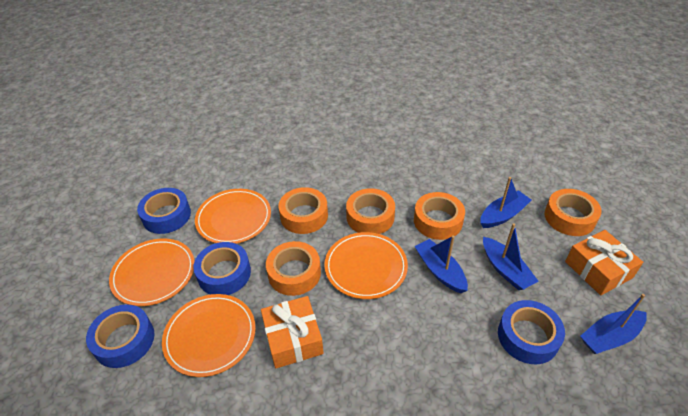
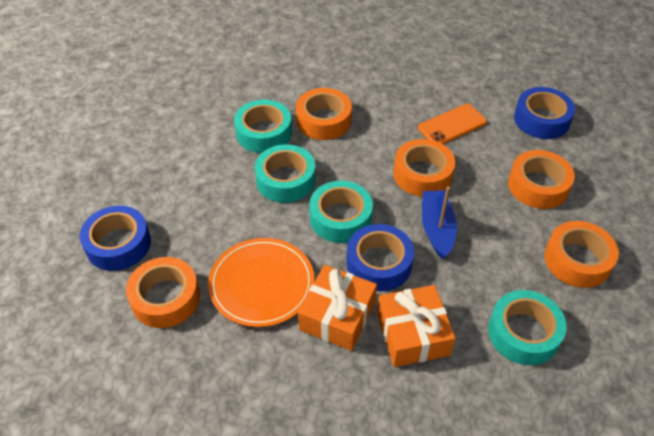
blue boat: 4 -> 1
blue tape: 4 -> 3
orange phone: 0 -> 1
orange plate: 4 -> 1
turquoise tape: 0 -> 4

